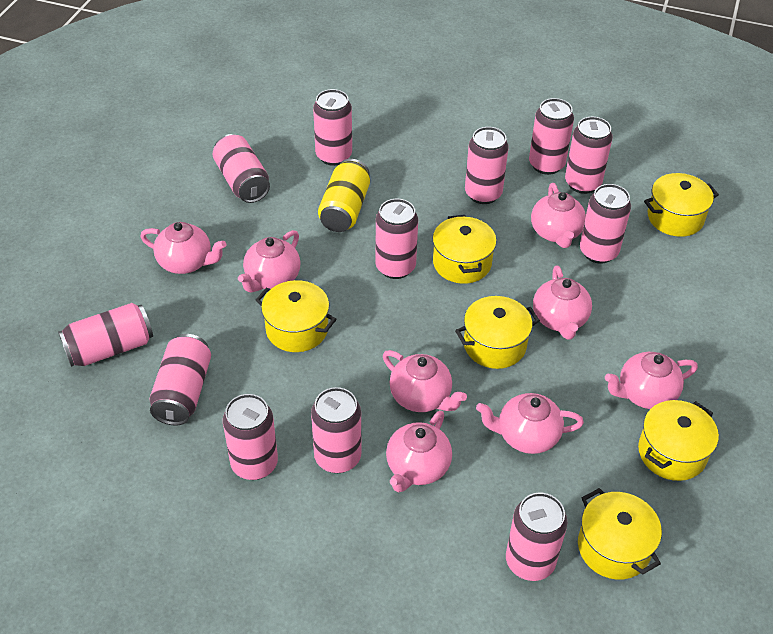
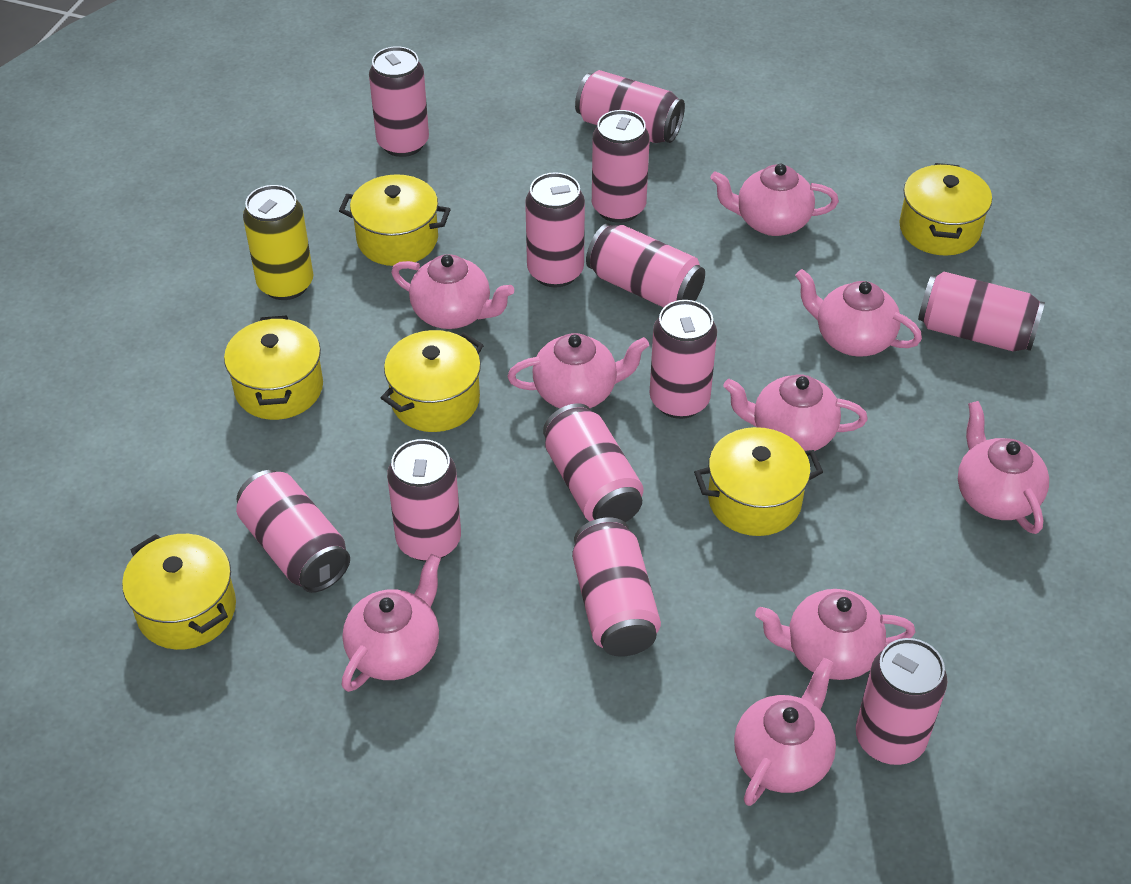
pink teapot: 8 -> 9

